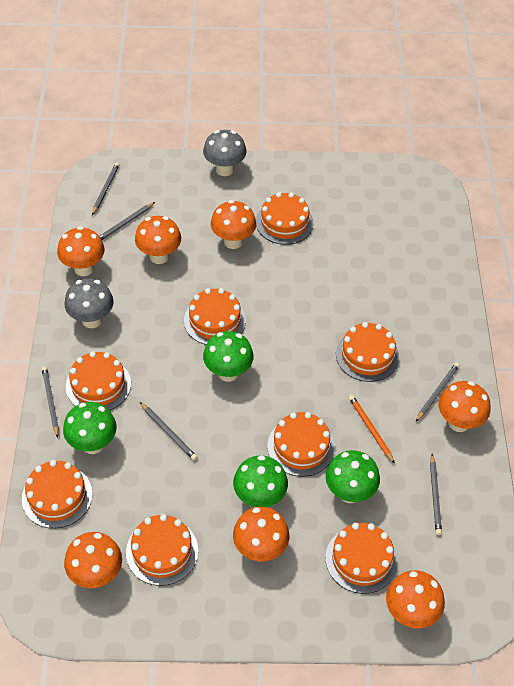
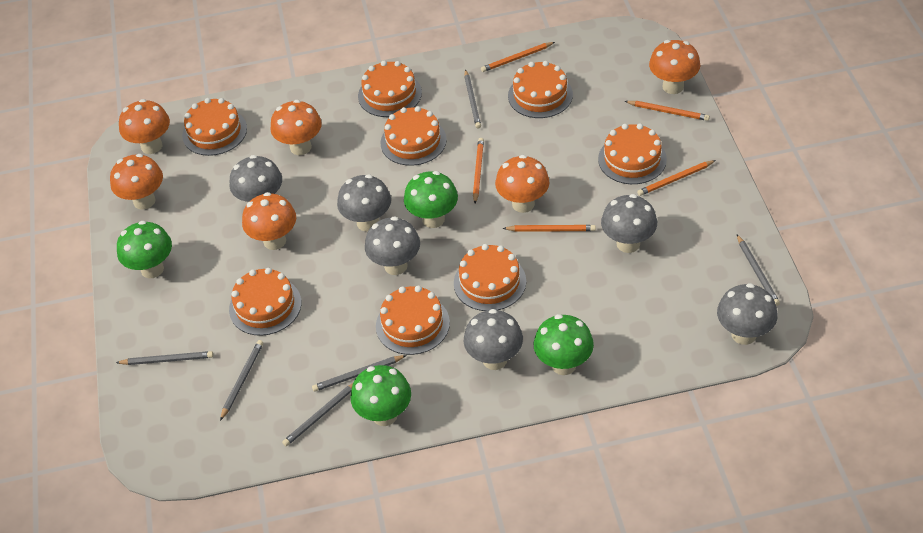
grey mushroom: 2 -> 6
orange mushroom: 7 -> 6
orange pencil: 1 -> 5

